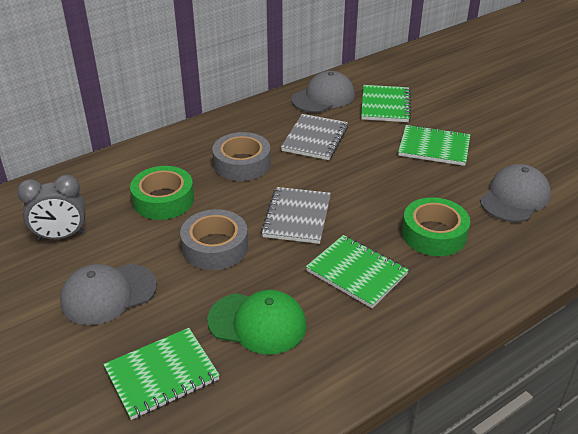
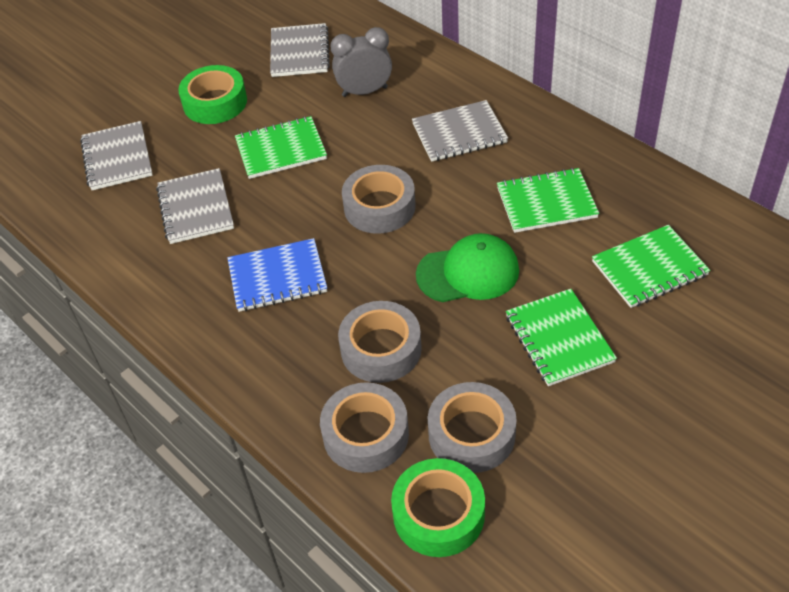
blue notebook: 0 -> 1
grey cap: 3 -> 0
grey notebook: 2 -> 4
grey tape: 2 -> 4

